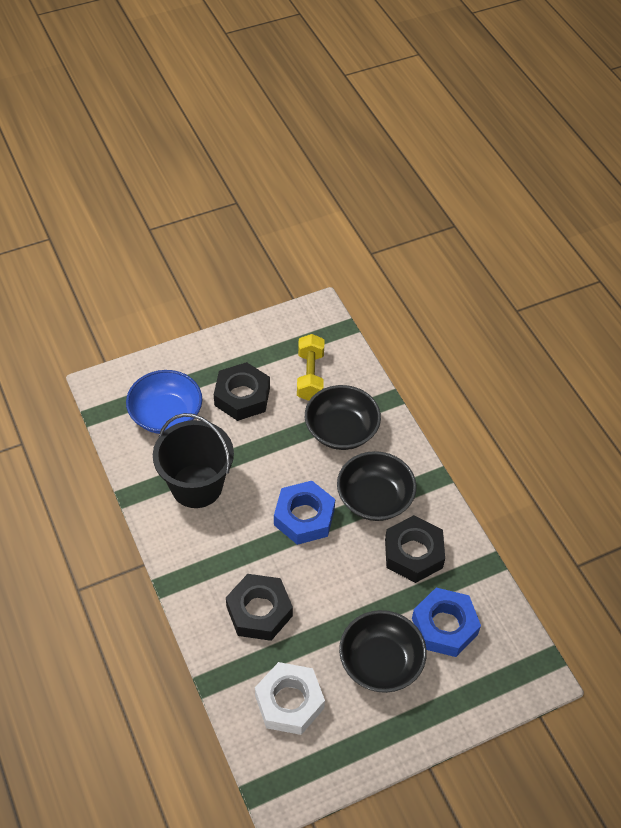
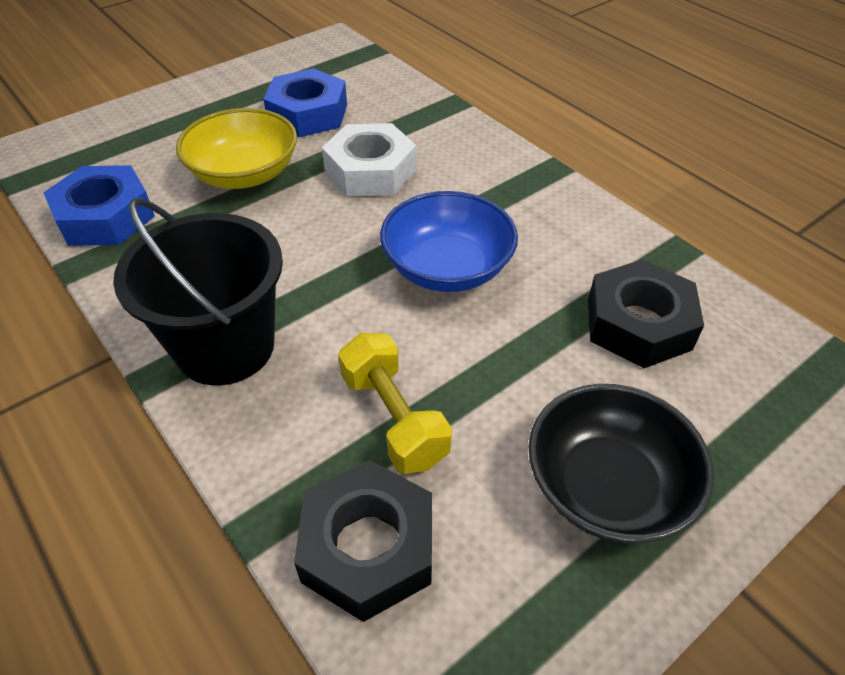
black bowl: 3 -> 1
black nut: 3 -> 2
yellow bowl: 0 -> 1

